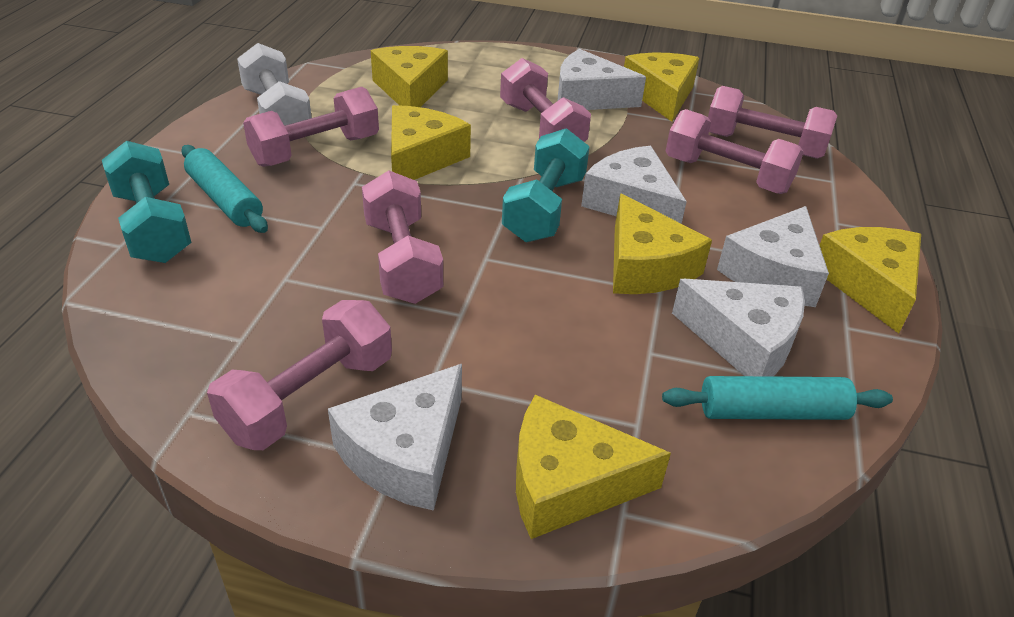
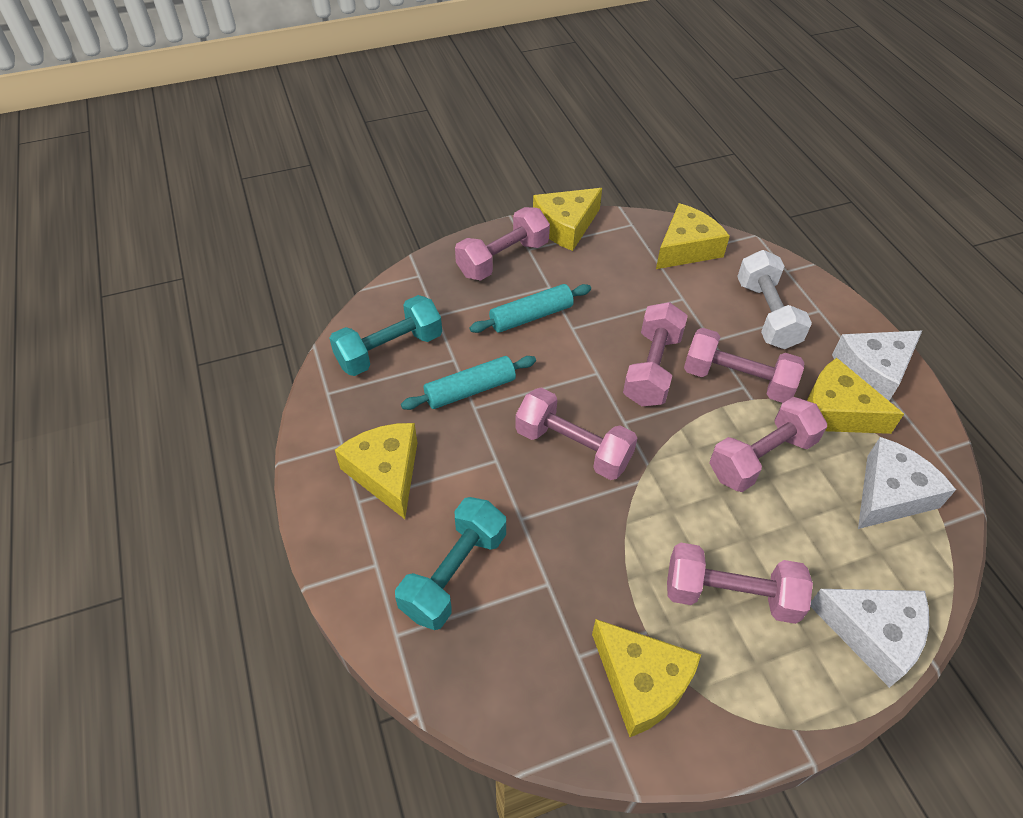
white cheese: 5 -> 3
yellow cheese: 6 -> 5

